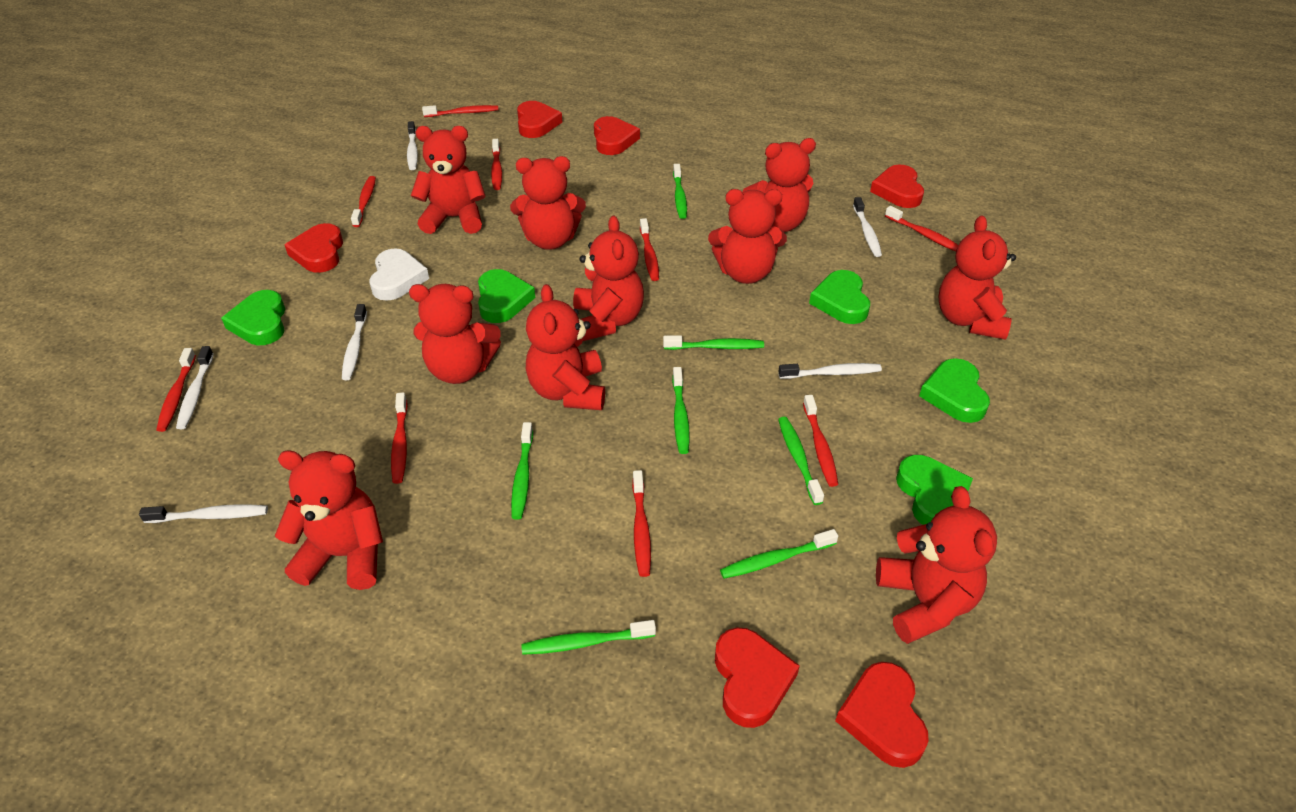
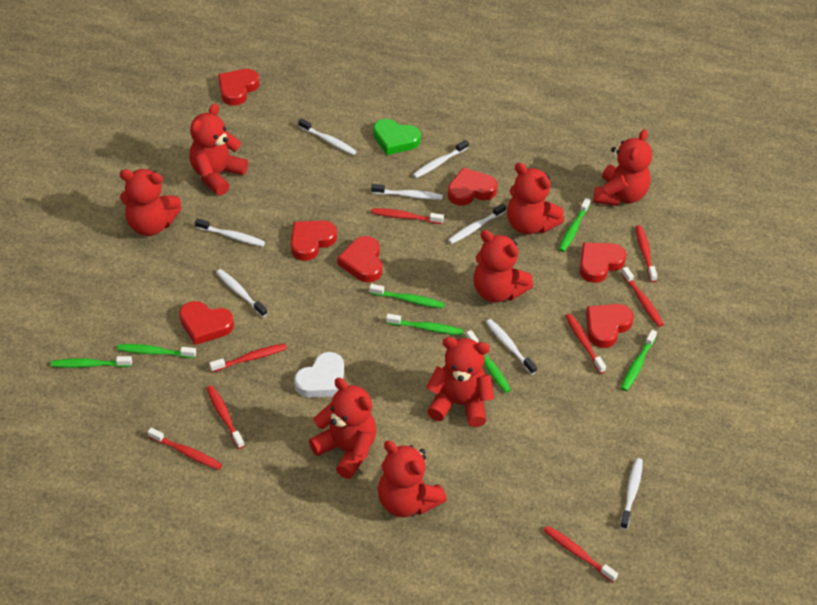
green heart: 5 -> 1
red heart: 6 -> 7
red teddy bear: 10 -> 8
red toothbrush: 9 -> 8
white toothbrush: 6 -> 8

